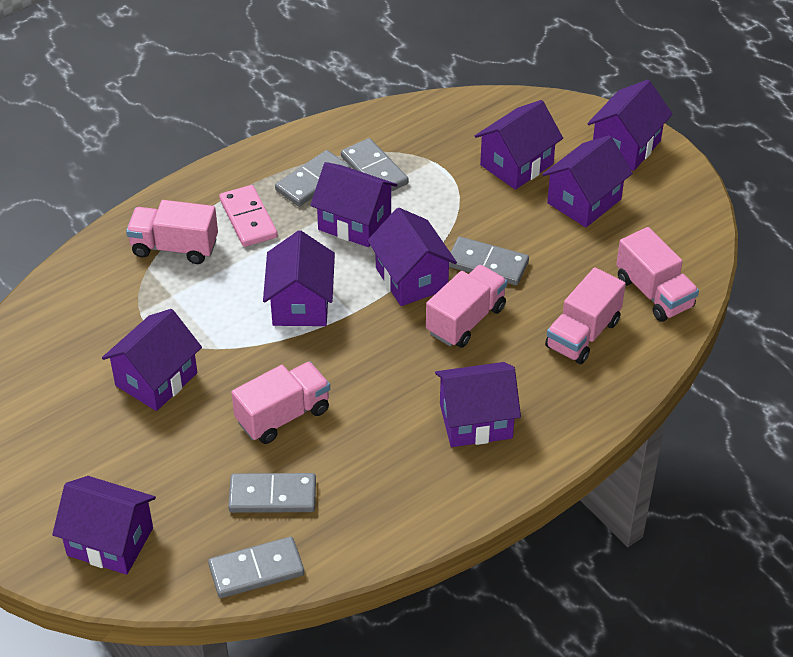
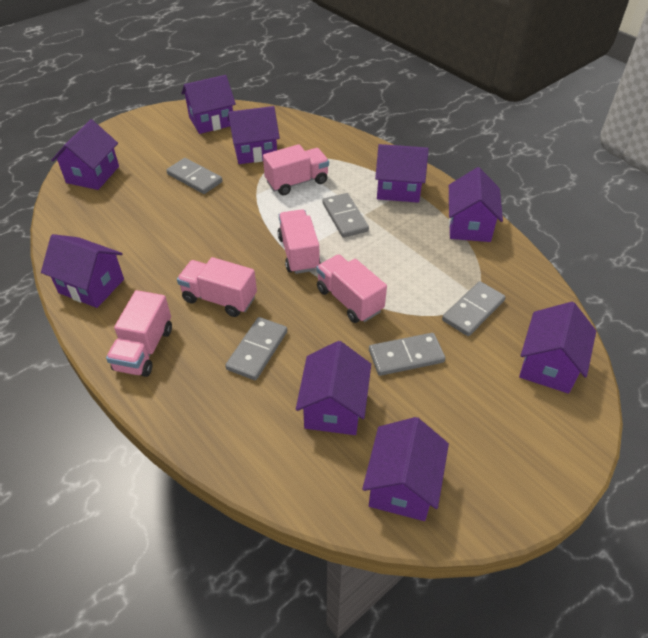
pink domino: 1 -> 0

